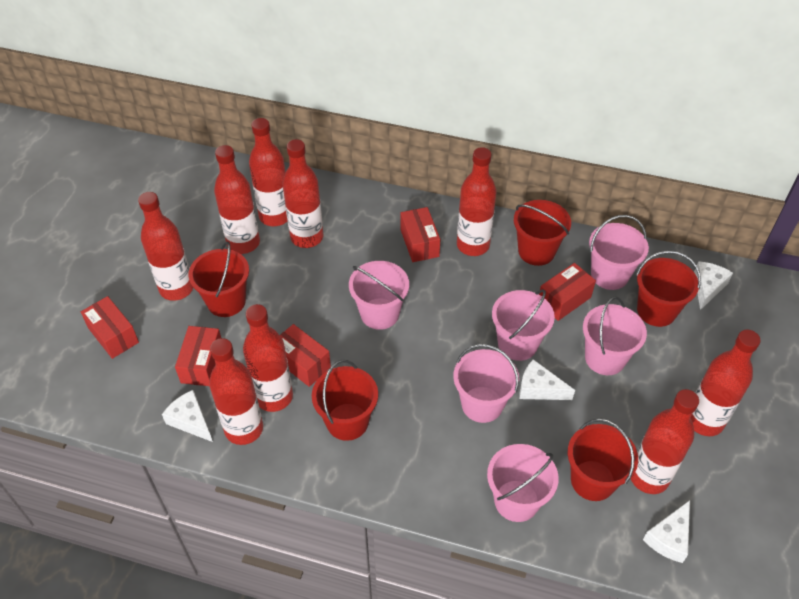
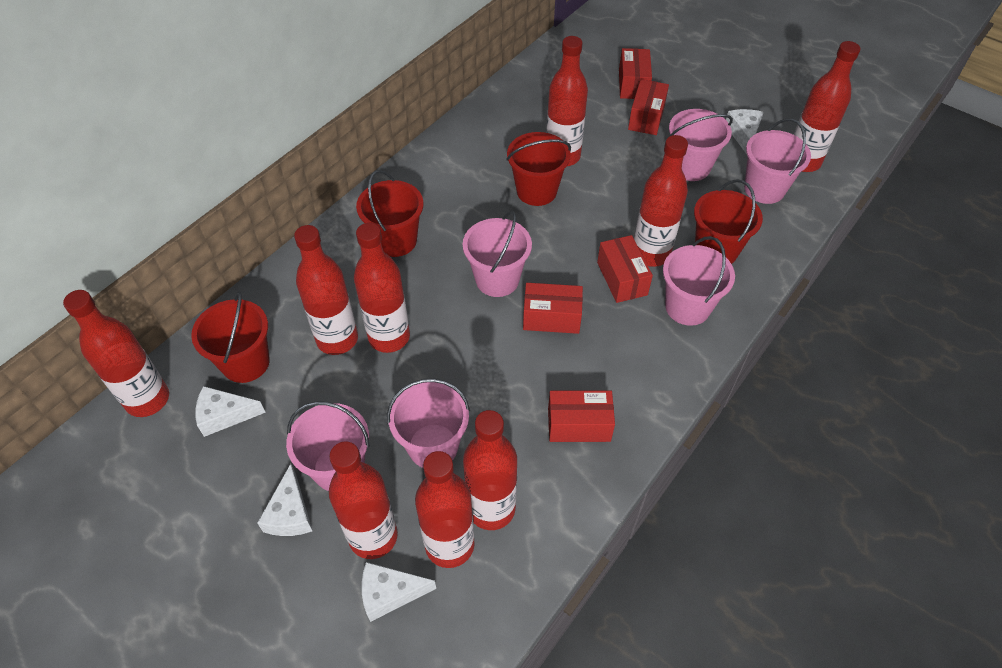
red bucket: 5 -> 4

